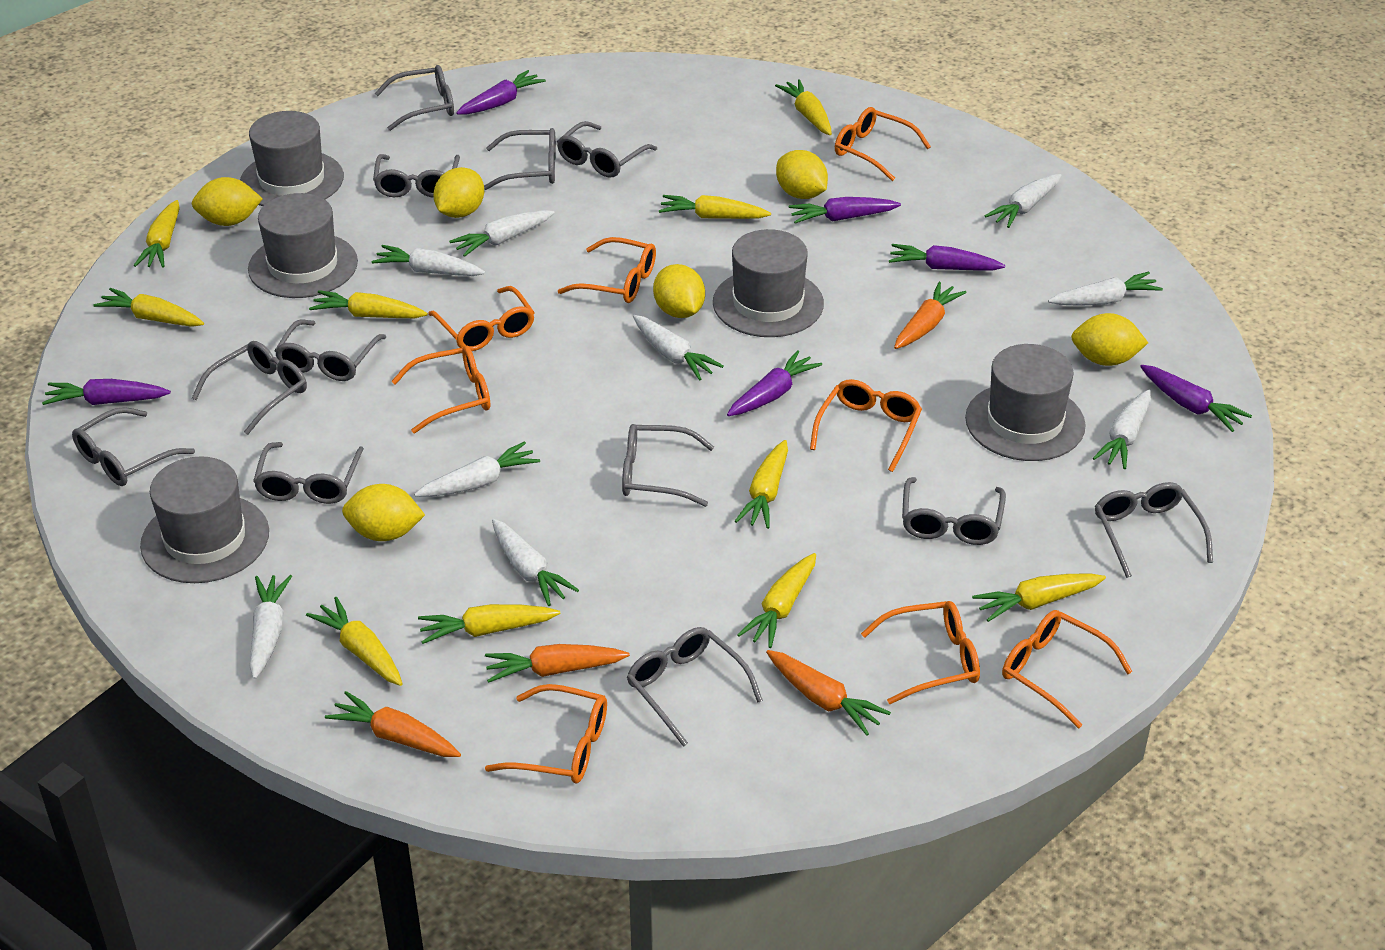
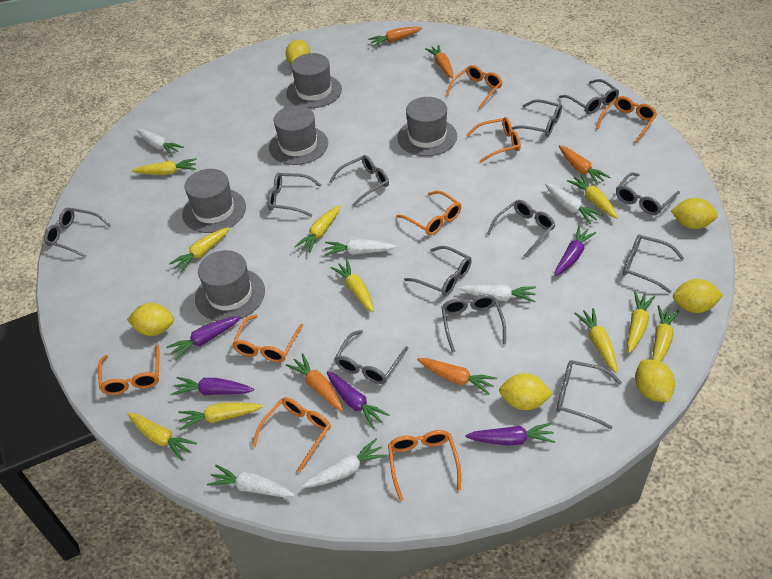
orange carrot: 4 -> 5
purple carrot: 6 -> 5
white carrot: 9 -> 6

